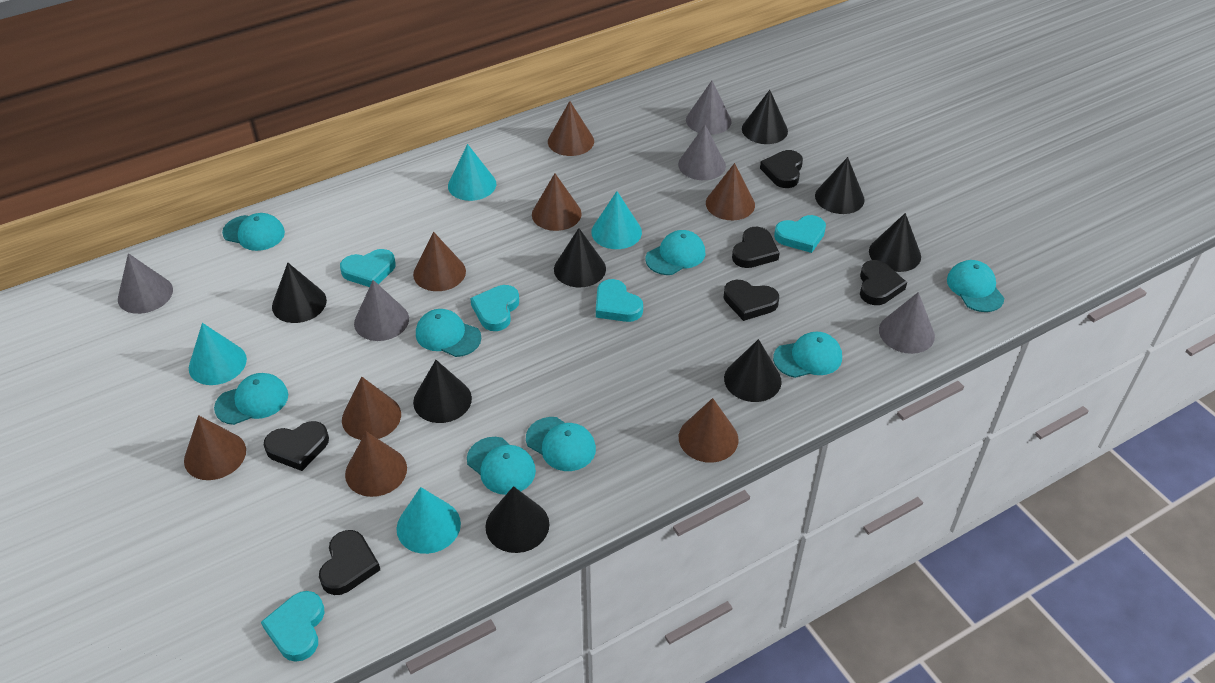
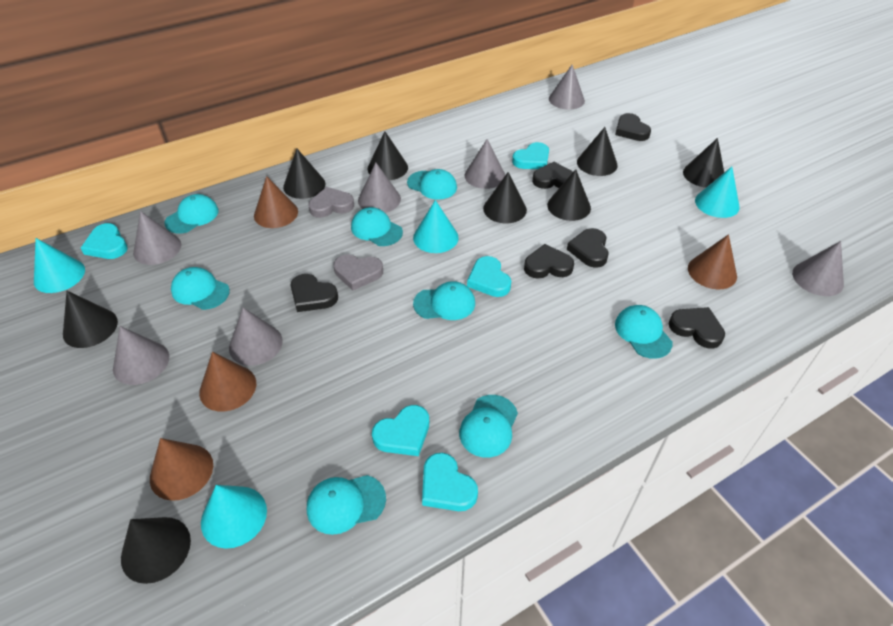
brown cone: 8 -> 4
grey cone: 5 -> 7
grey heart: 0 -> 2

